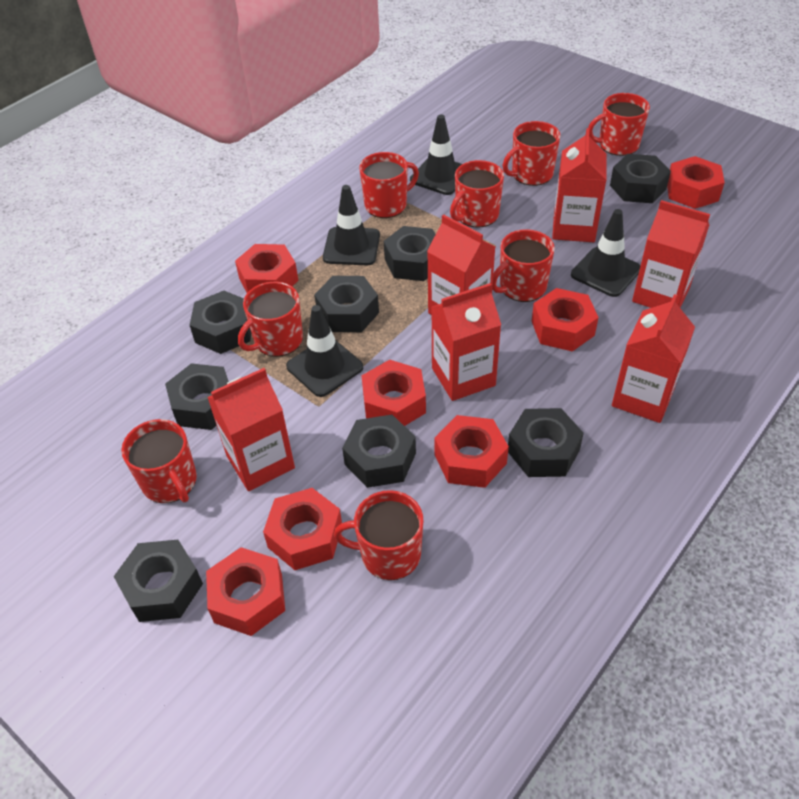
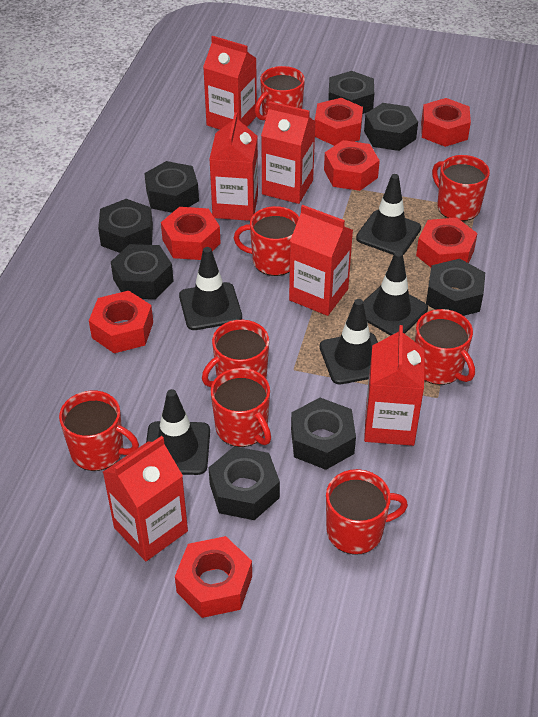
black traffic cone: 4 -> 5

